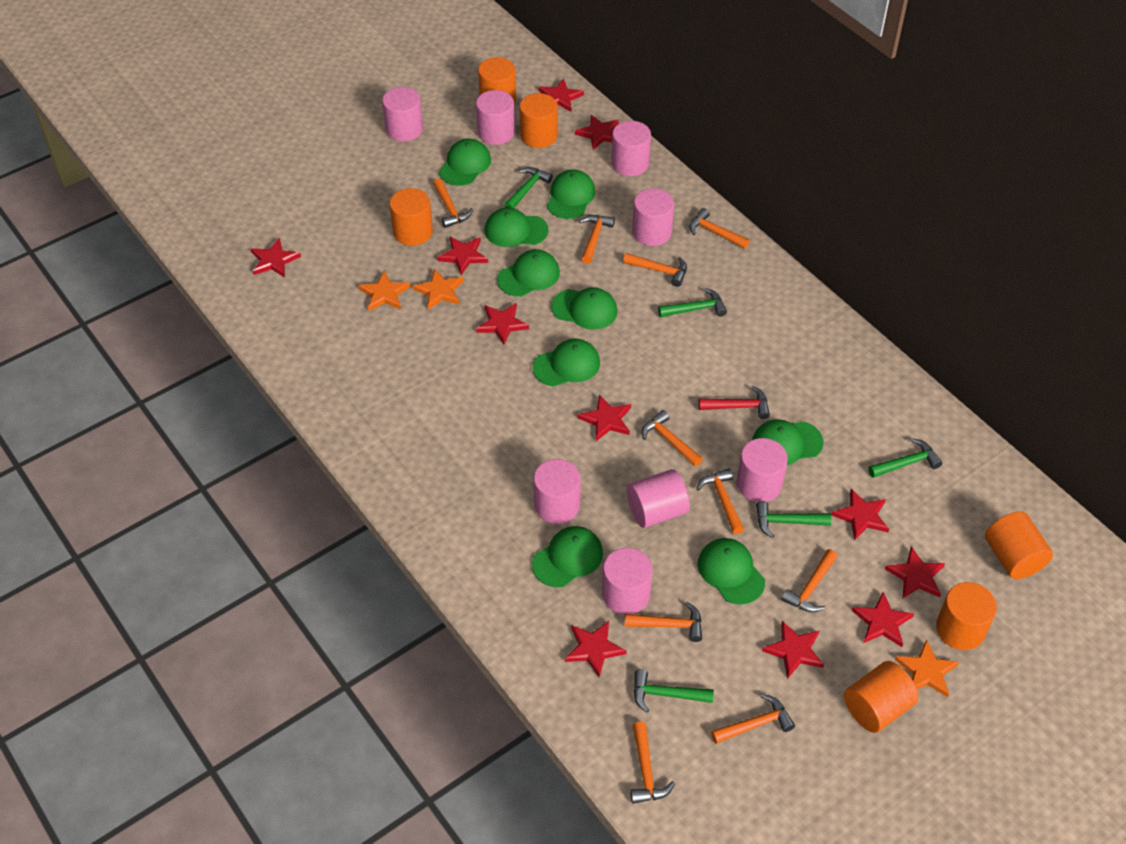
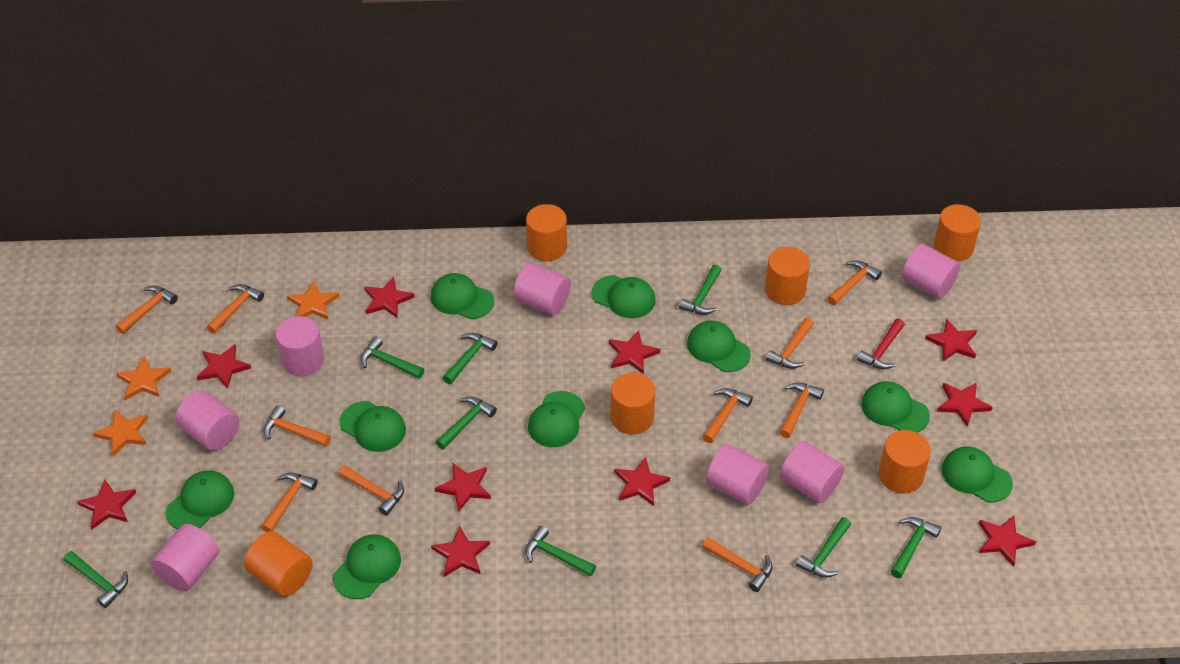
green hammer: 5 -> 8
pink cylinder: 8 -> 7
red star: 11 -> 10

